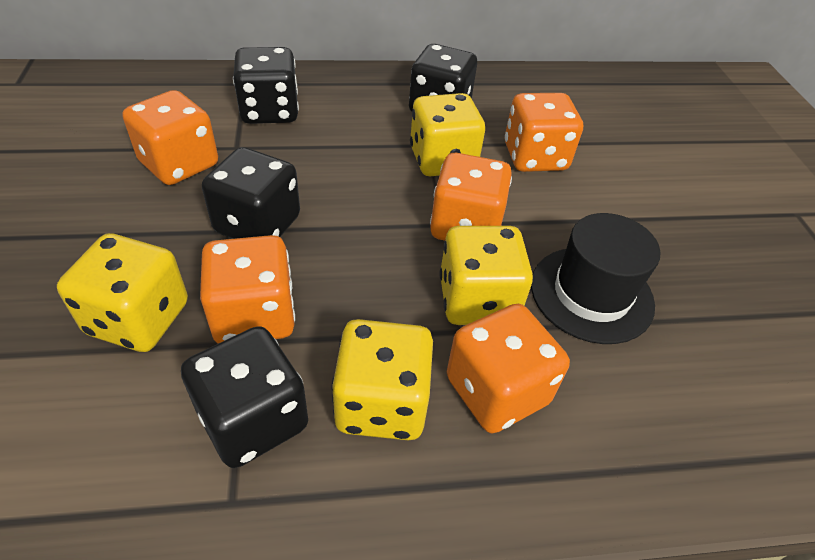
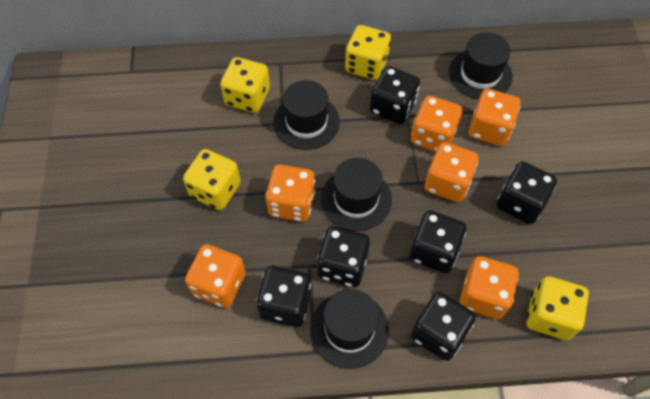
black dice: 4 -> 6
black hat: 1 -> 4
orange dice: 5 -> 6

